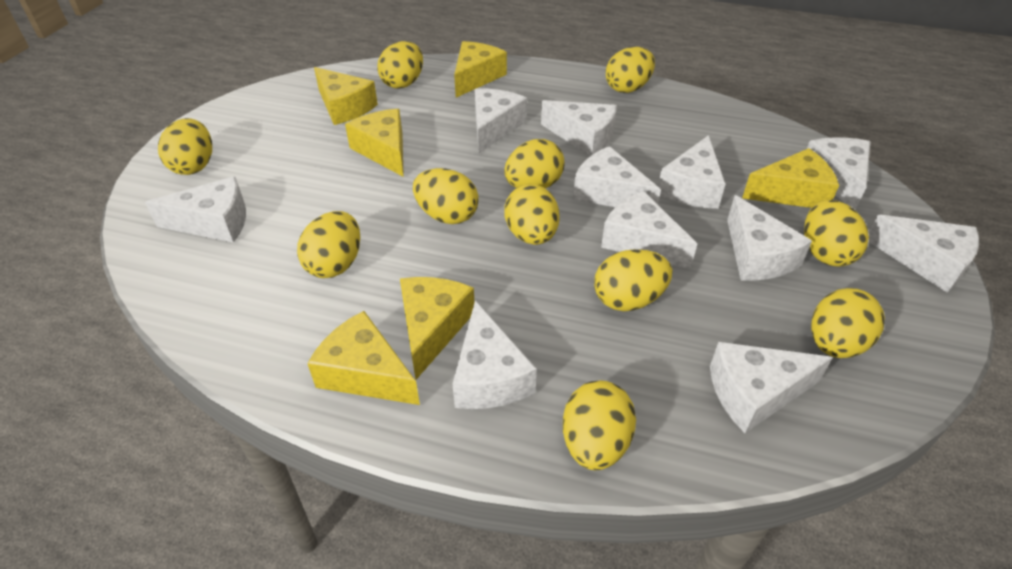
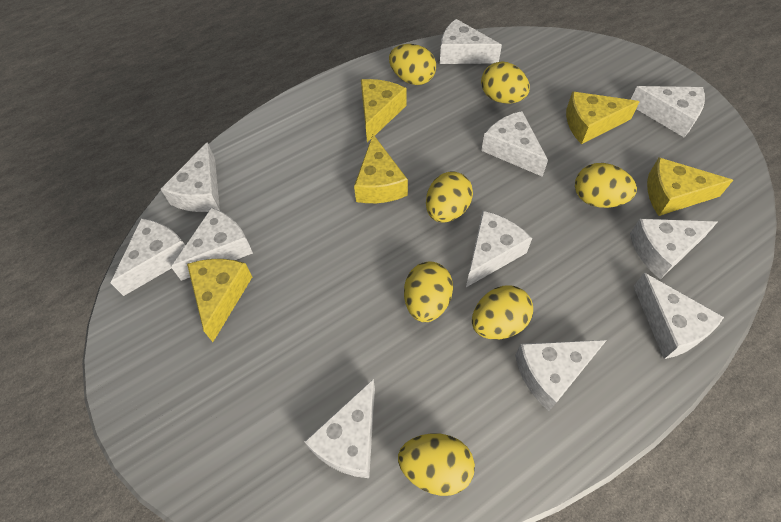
yellow cheese: 6 -> 5
yellow egg: 11 -> 7

